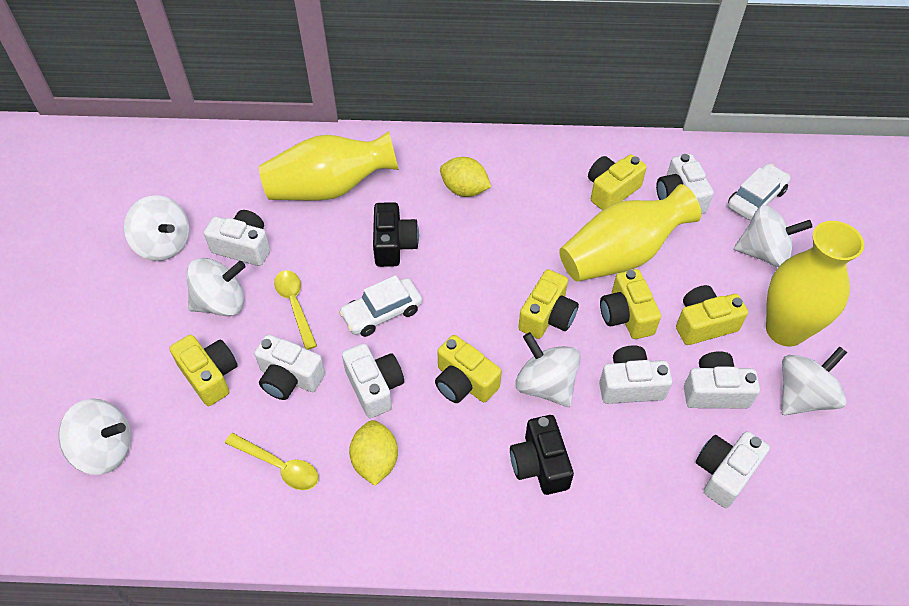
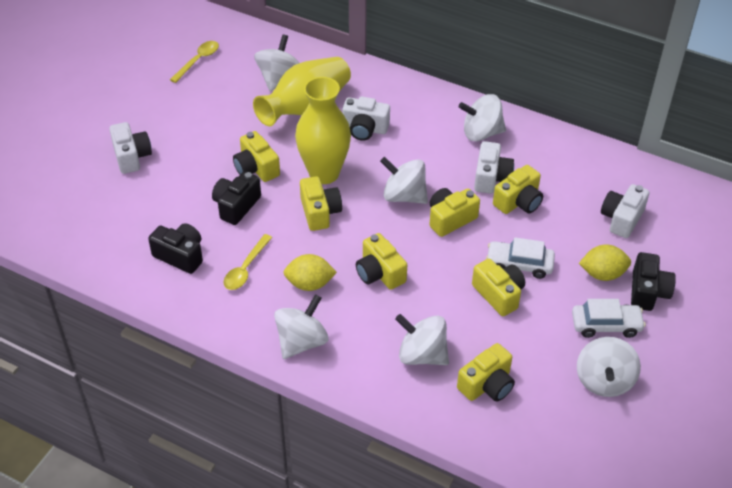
black camera: 2 -> 3
white camera: 7 -> 4
yellow camera: 6 -> 7
yellow vase: 3 -> 2

